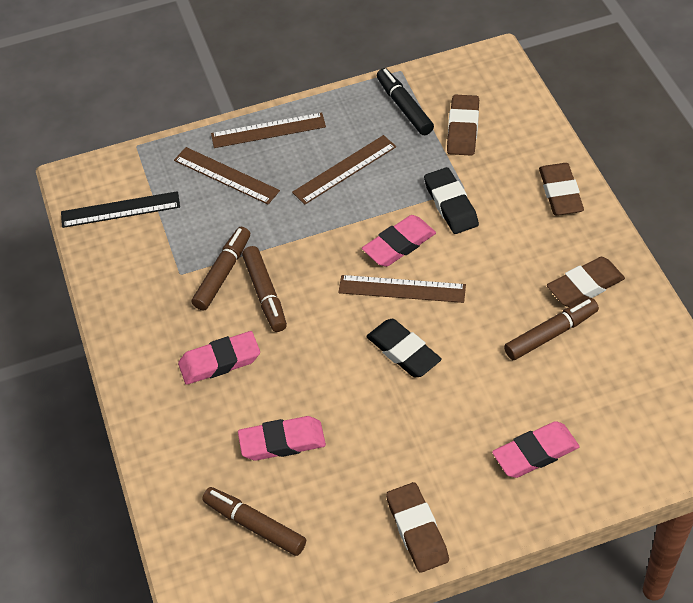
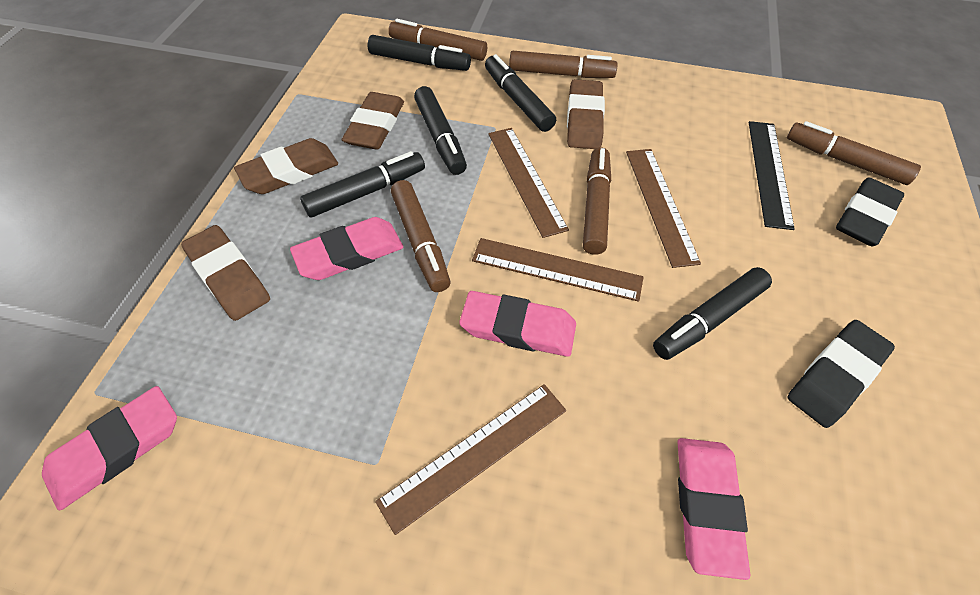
black marker: 1 -> 5
brown marker: 4 -> 5

